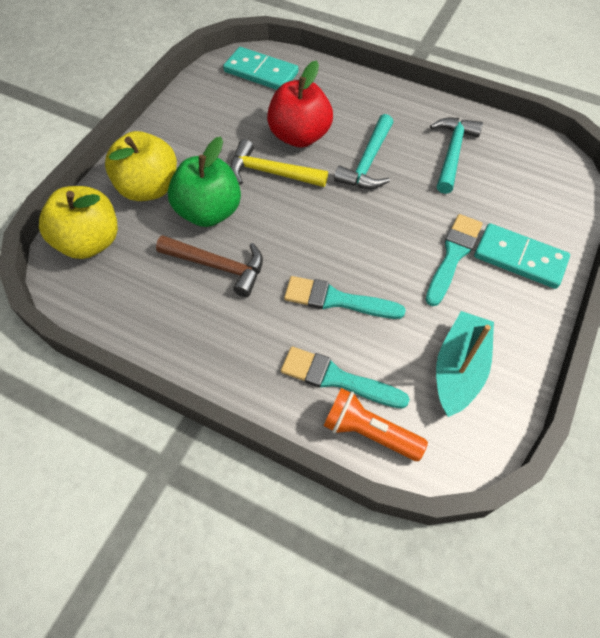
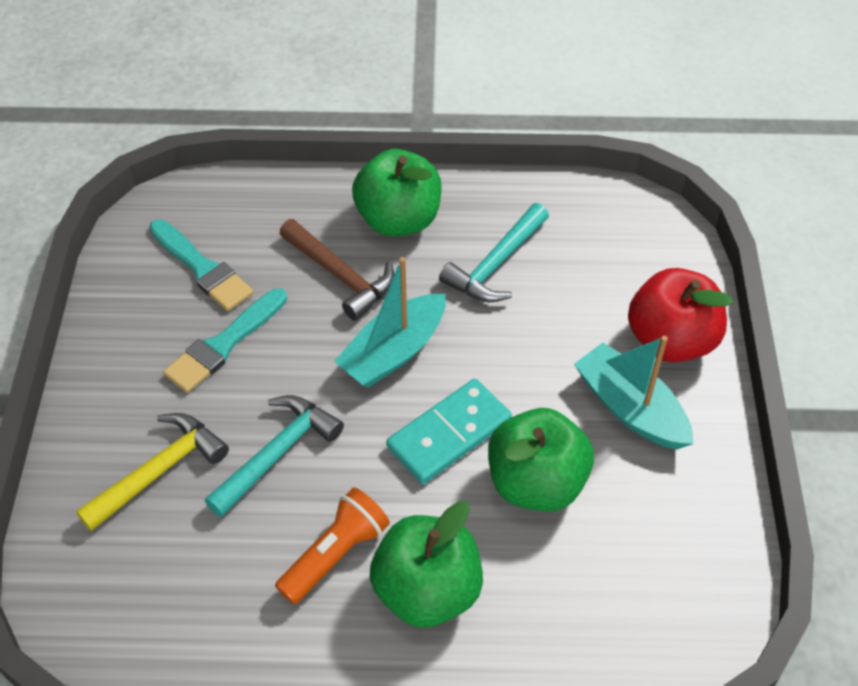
green apple: 1 -> 3
turquoise boat: 1 -> 2
turquoise brush: 3 -> 2
turquoise domino: 2 -> 1
yellow apple: 2 -> 0

